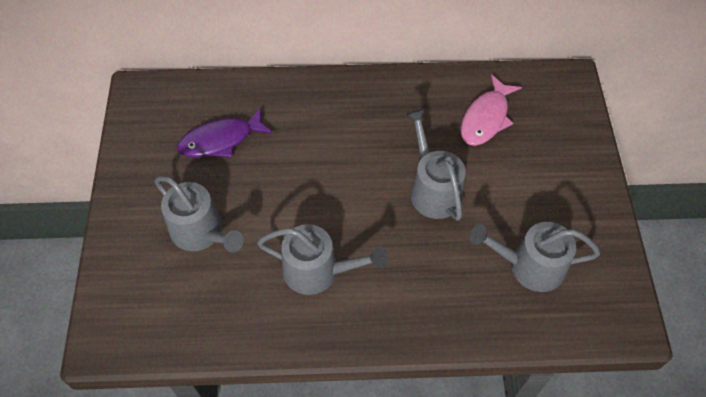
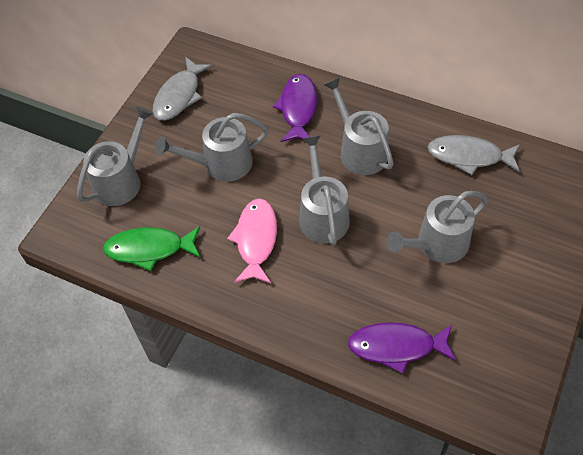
green fish: 0 -> 1
grey fish: 0 -> 2
grey watering can: 4 -> 5
purple fish: 1 -> 2

